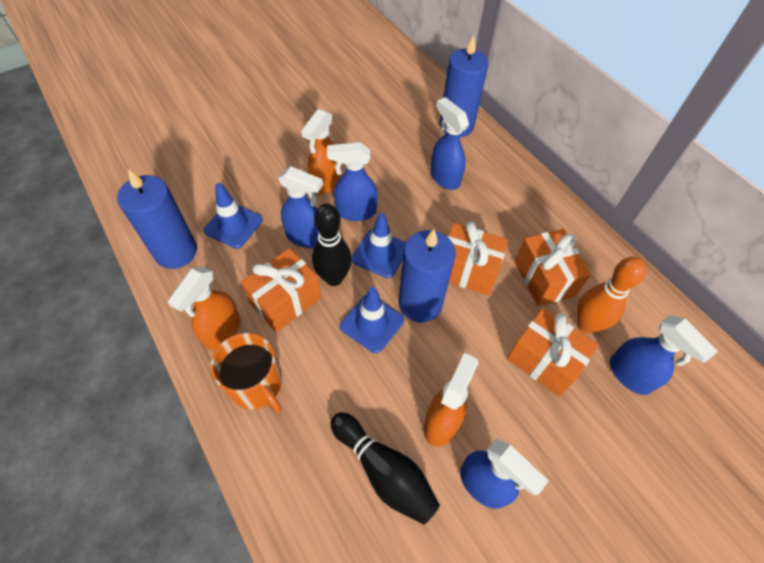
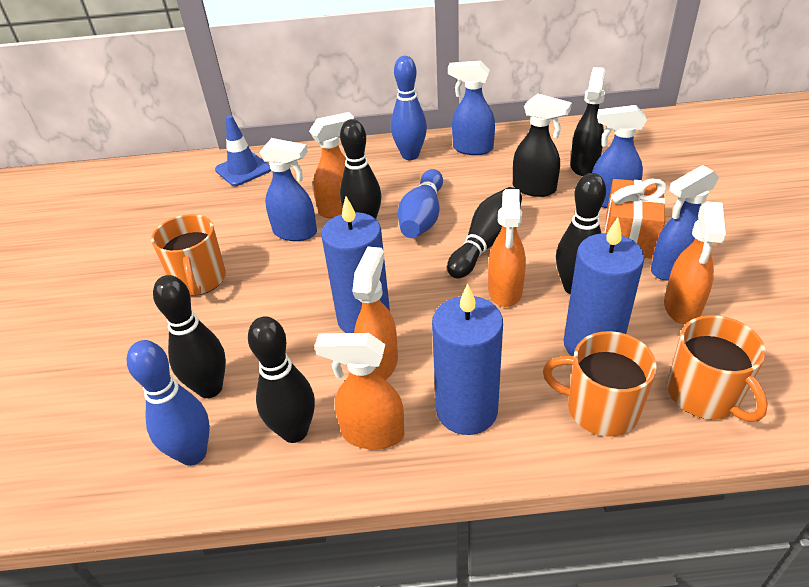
black bowling pin: 2 -> 5
black spray bottle: 0 -> 2
blue bowling pin: 0 -> 3
blue spray bottle: 5 -> 4
blue traffic cone: 3 -> 1
orange bowling pin: 1 -> 0
orange gift: 4 -> 1
orange mug: 1 -> 3
orange spray bottle: 3 -> 5

